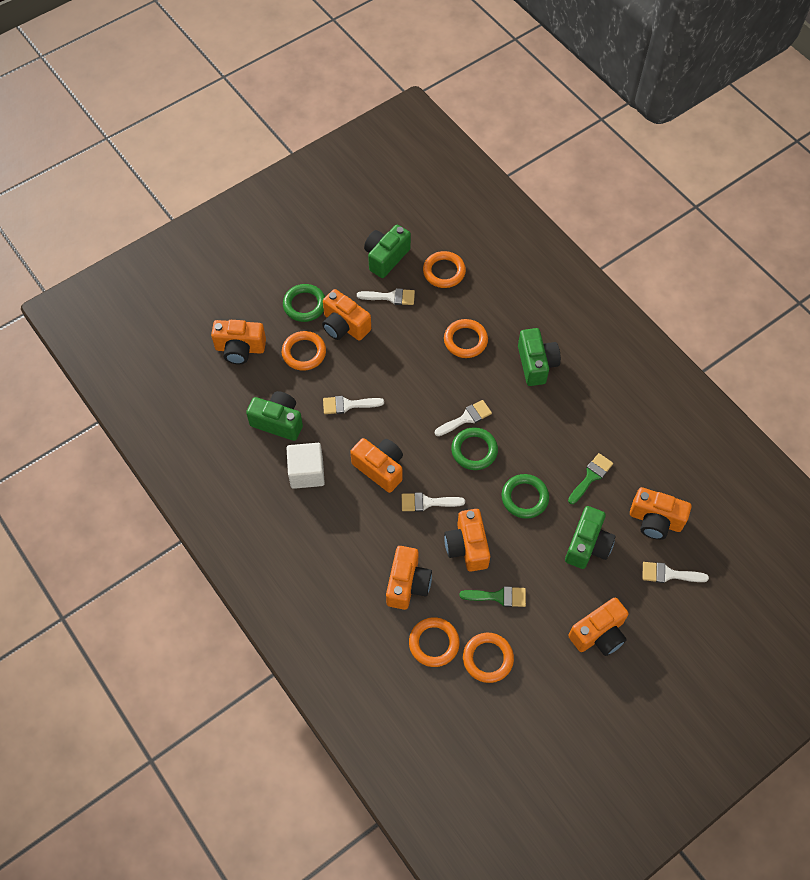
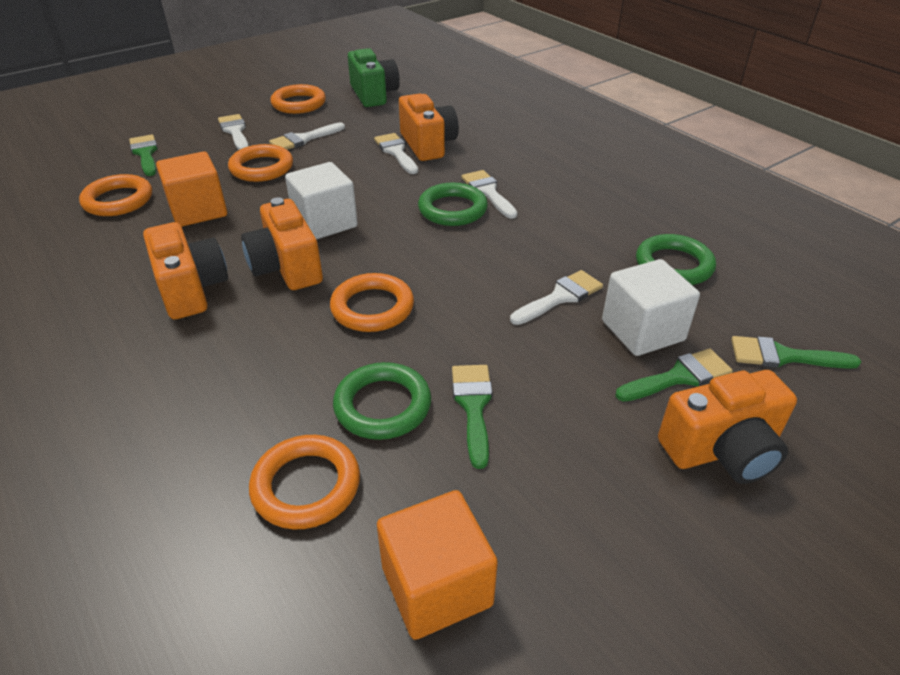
green brush: 2 -> 4
green camera: 4 -> 1
orange camera: 7 -> 4
orange cube: 0 -> 2
white cube: 1 -> 2

